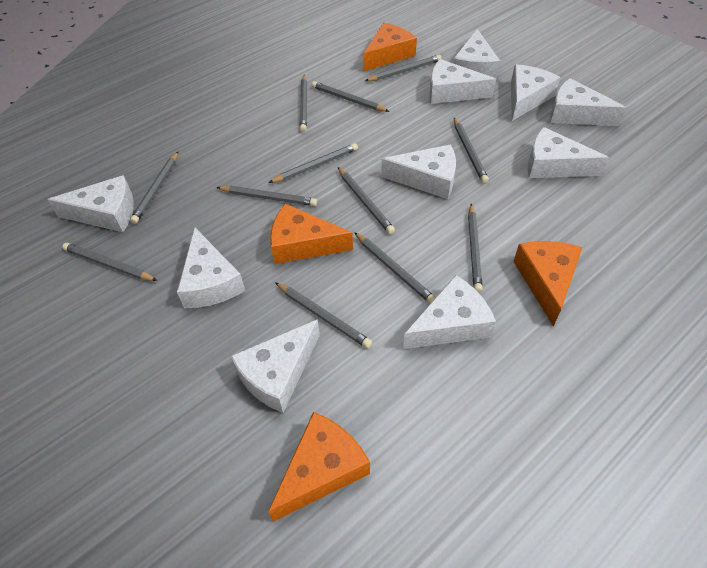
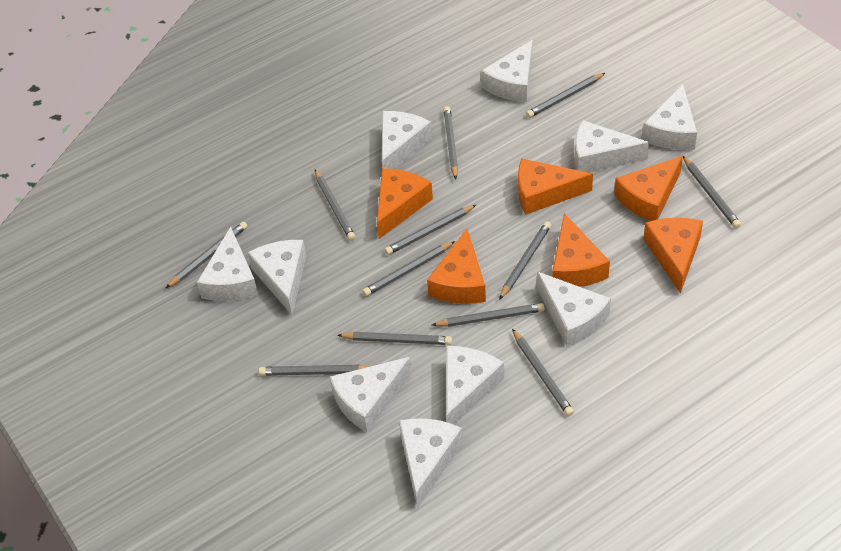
orange cheese: 4 -> 6

